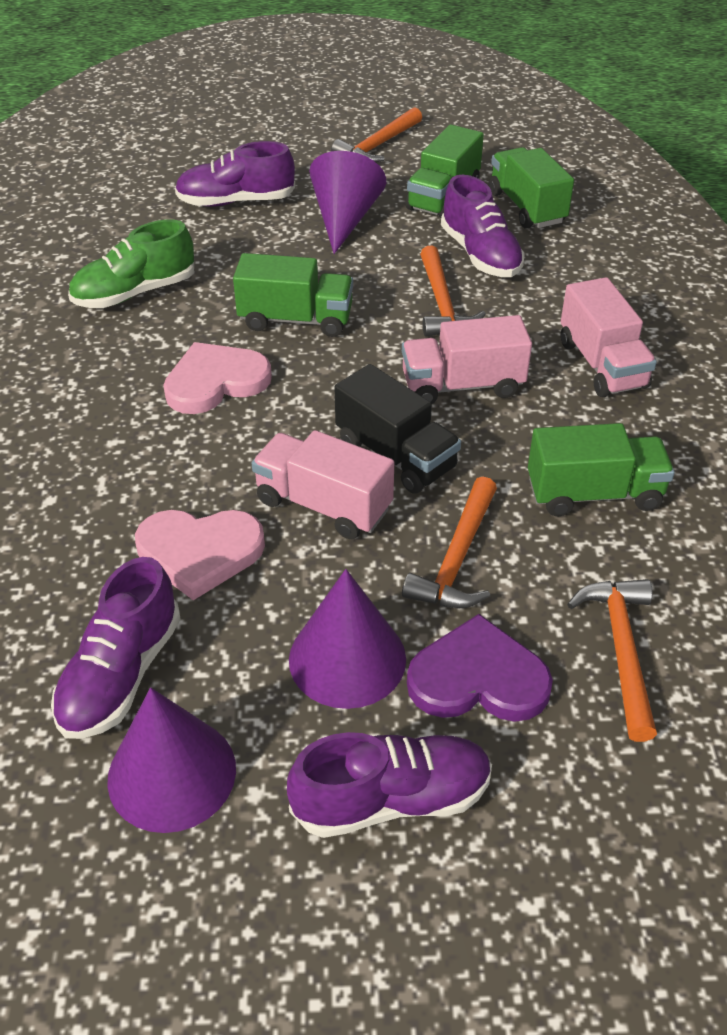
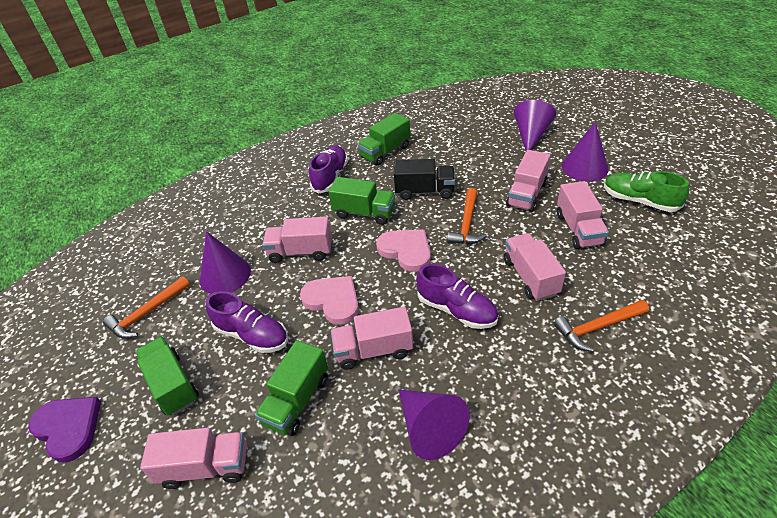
orange hammer: 4 -> 3
pink truck: 3 -> 6
purple cone: 3 -> 4
purple shoe: 4 -> 3

